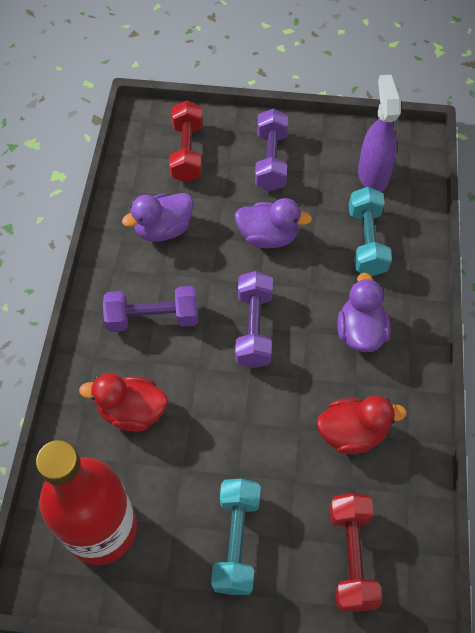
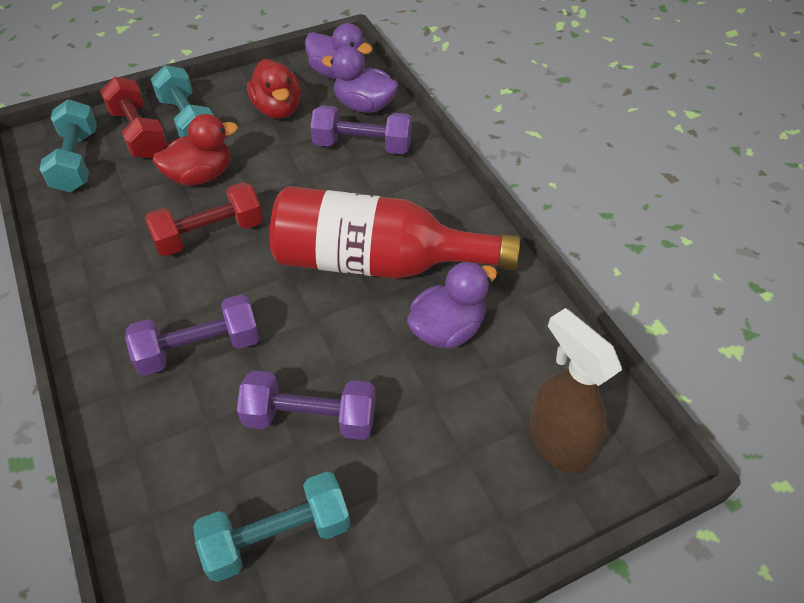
brown spray bottle: 0 -> 1
purple spray bottle: 1 -> 0
turquoise dumbbell: 2 -> 3

